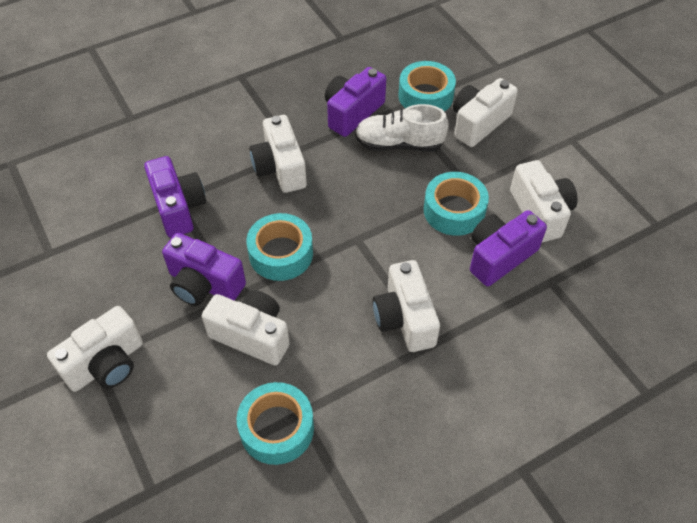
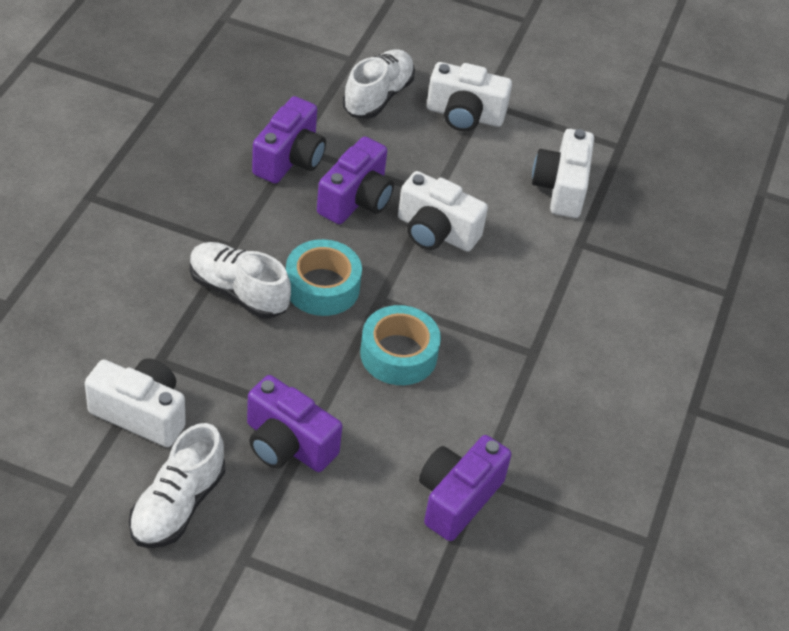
turquoise tape: 4 -> 2
white camera: 6 -> 4
white shoe: 1 -> 3

